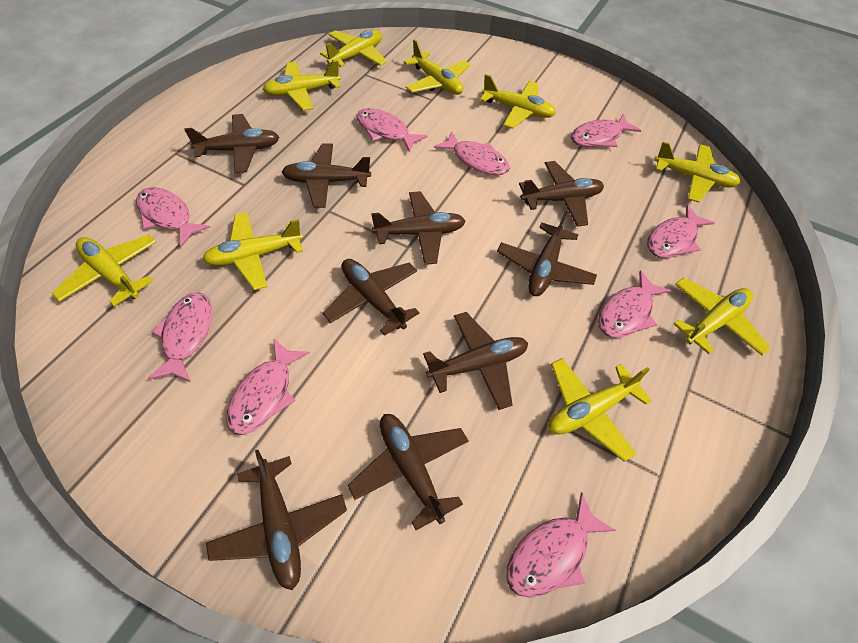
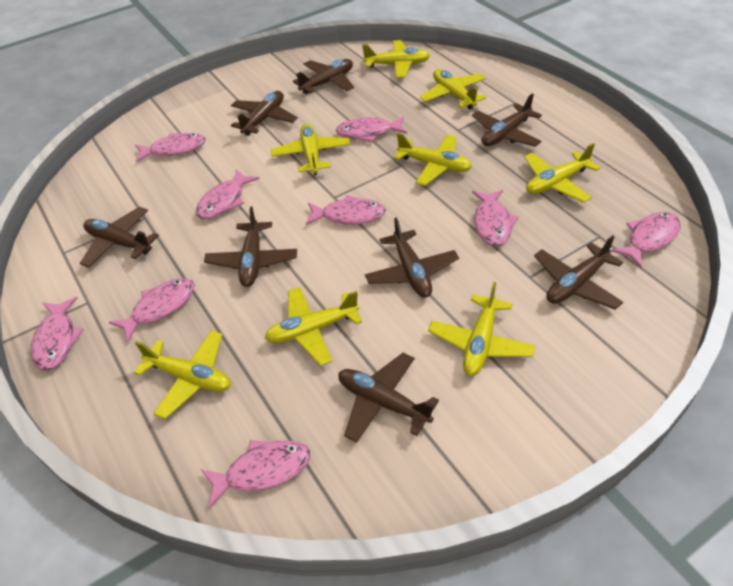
brown plane: 9 -> 8
yellow plane: 9 -> 8

